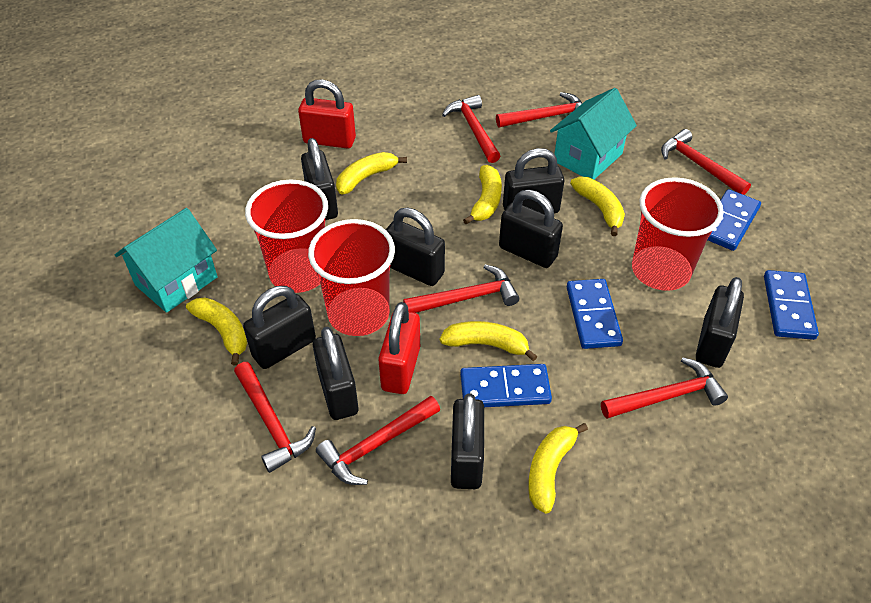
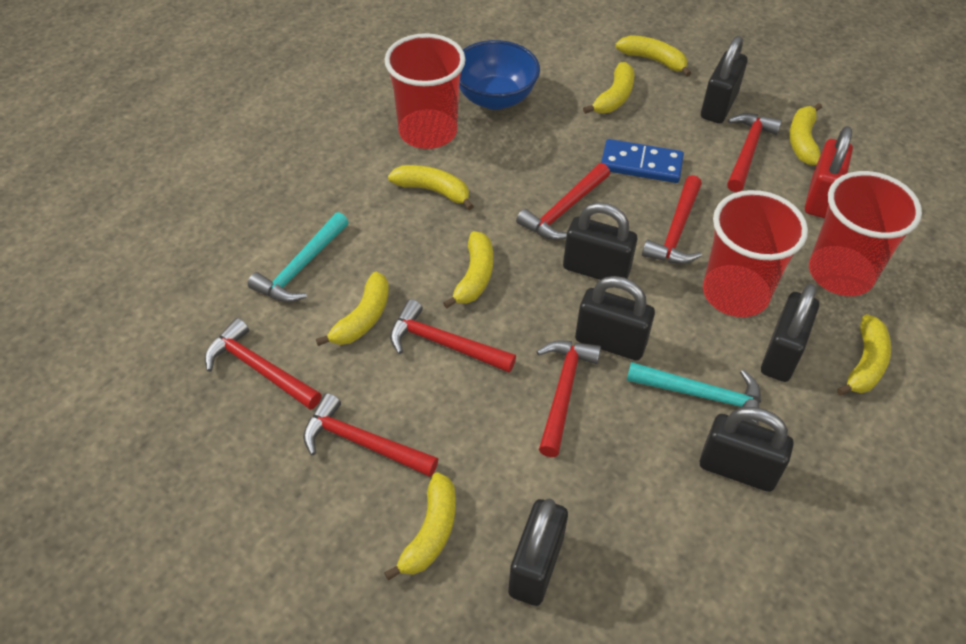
black padlock: 8 -> 6
blue bowl: 0 -> 1
blue domino: 4 -> 1
red padlock: 2 -> 1
turquoise hammer: 0 -> 2
turquoise house: 2 -> 0
yellow banana: 6 -> 8

